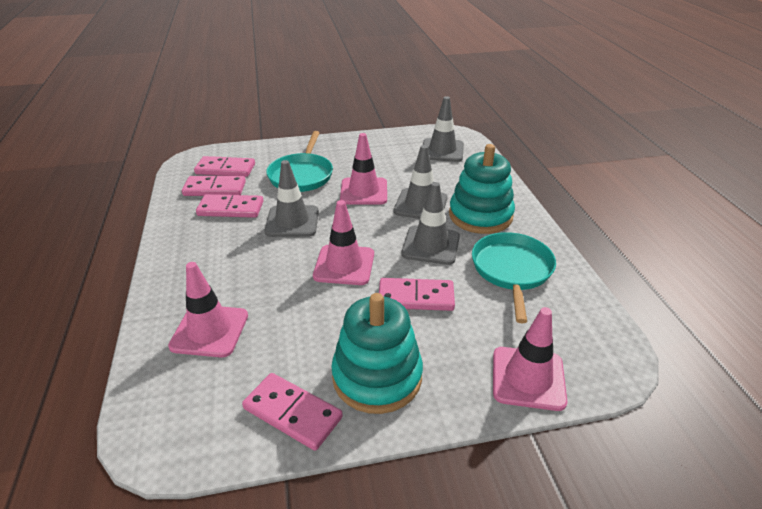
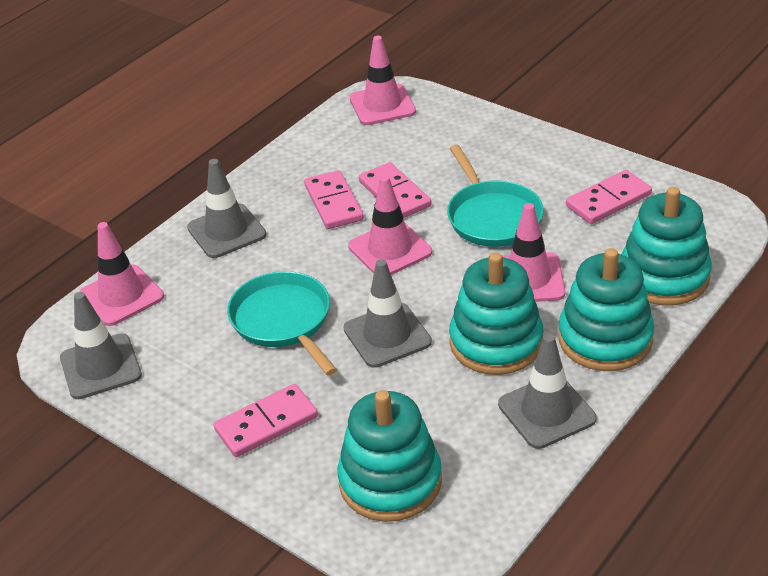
pink domino: 5 -> 4
turquoise stacking toy: 2 -> 4

